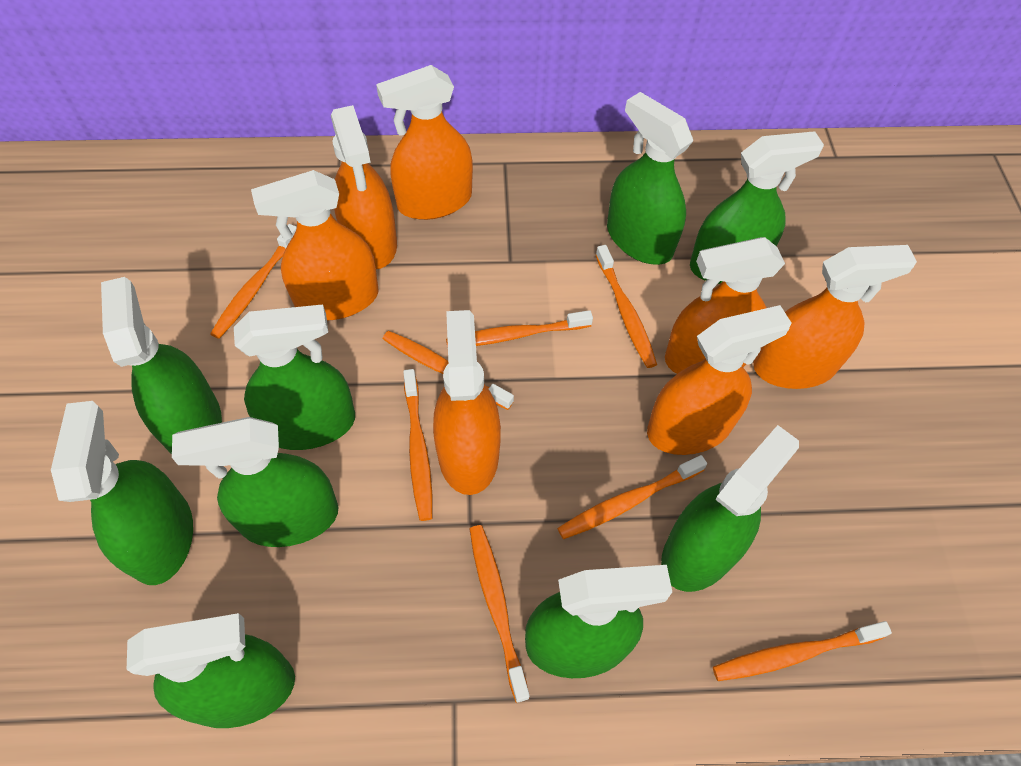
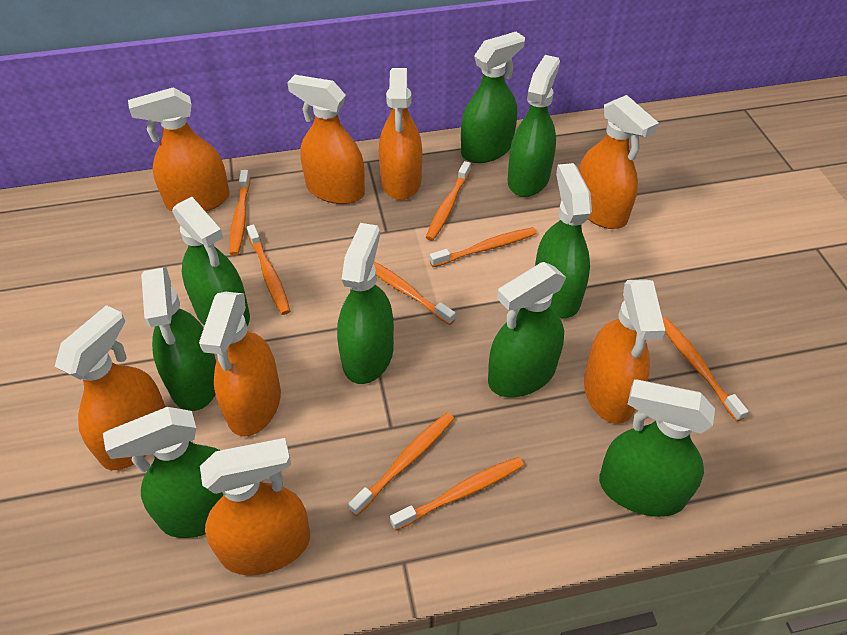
orange spray bottle: 7 -> 8

